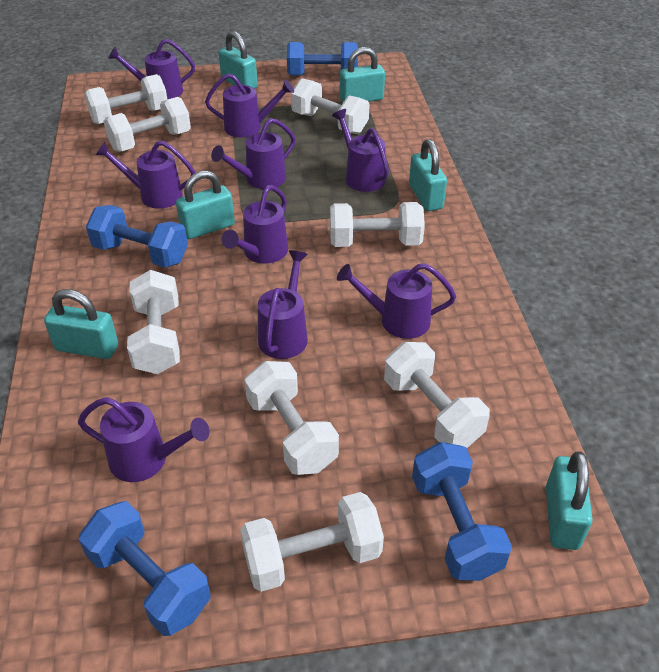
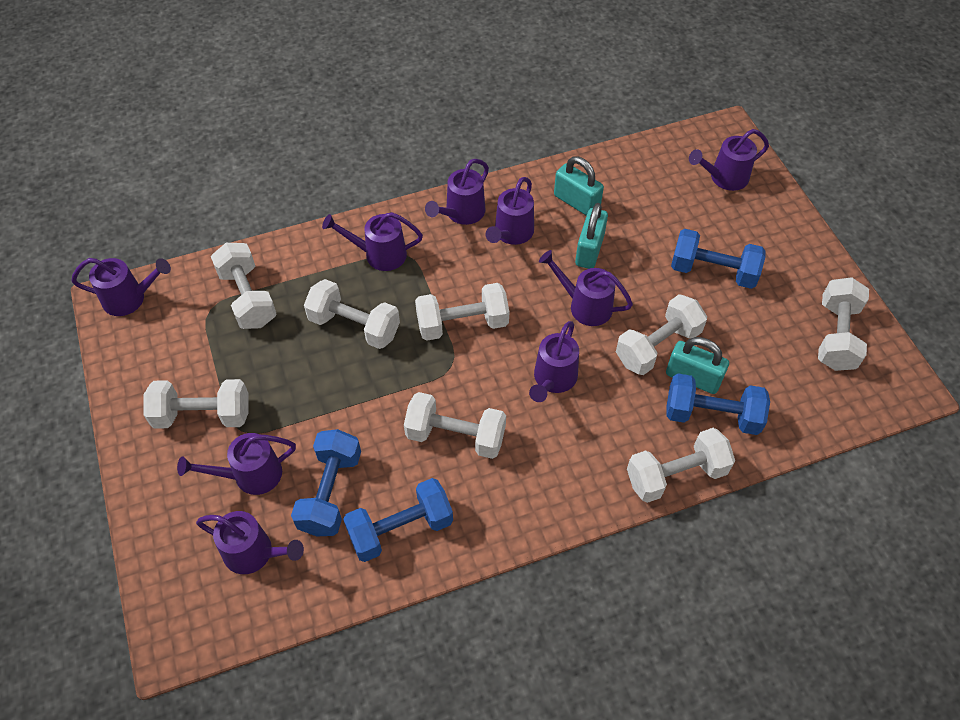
turquoise padlock: 6 -> 3

